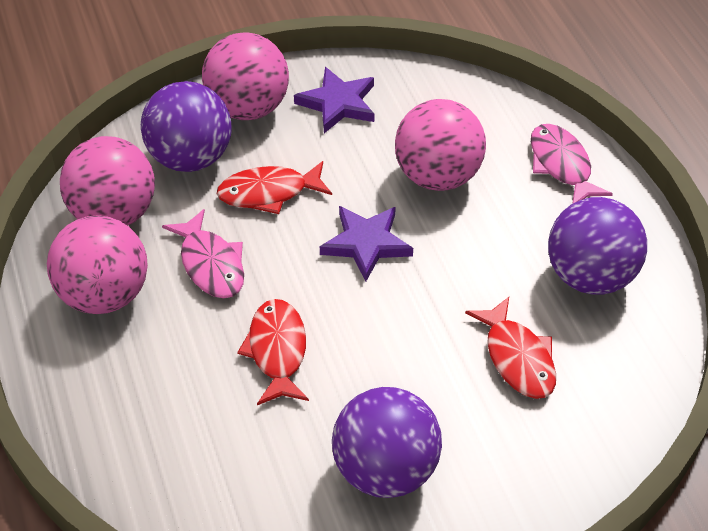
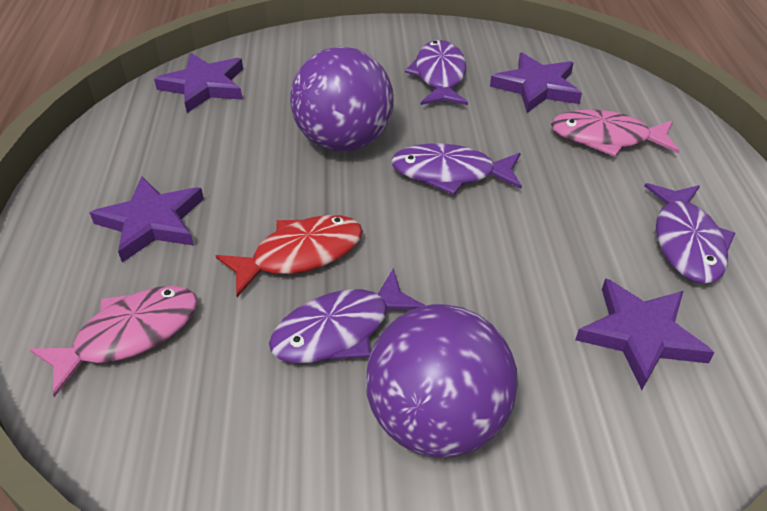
pink ball: 4 -> 0
purple ball: 3 -> 2
purple fish: 0 -> 4
purple star: 2 -> 4
red fish: 3 -> 1

